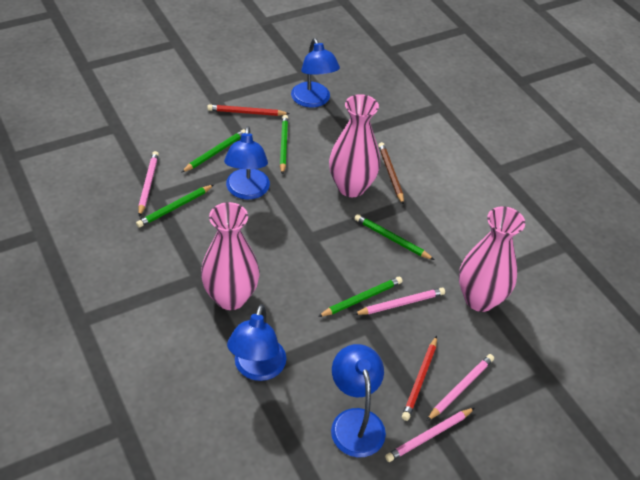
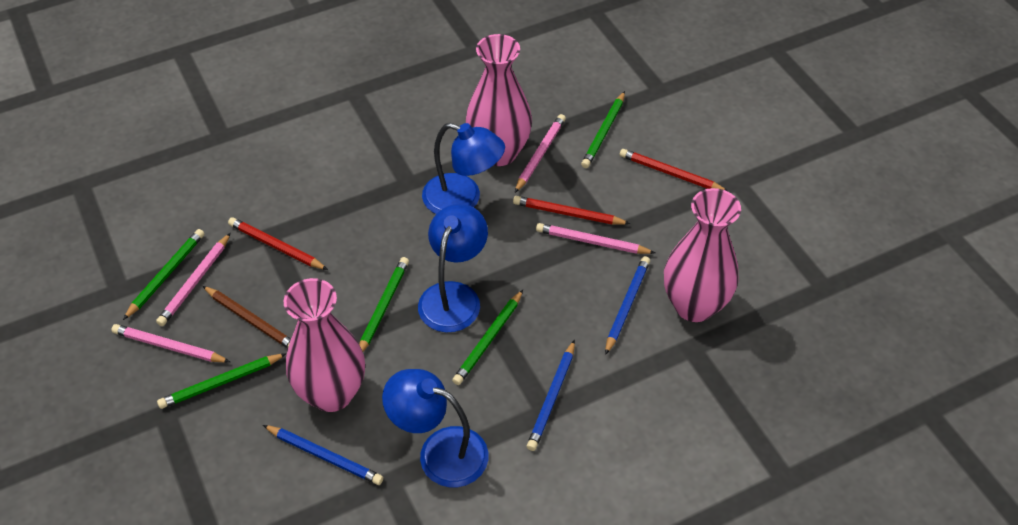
blue lamp: 4 -> 3
blue pencil: 0 -> 3
red pencil: 2 -> 3

